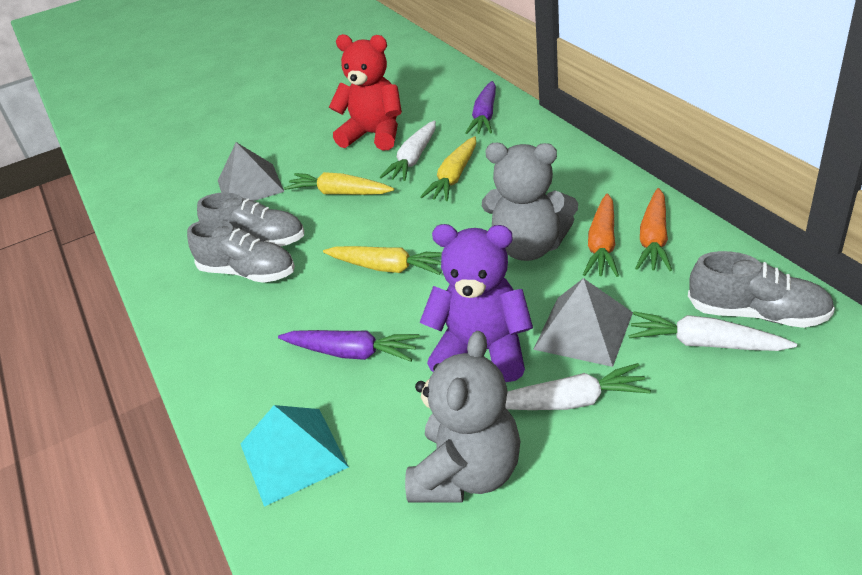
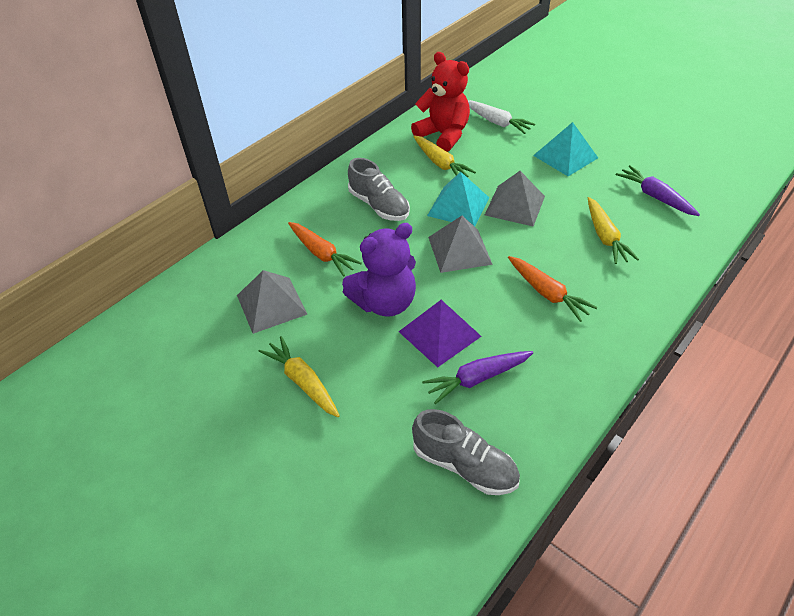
grey pyramid: 2 -> 3
grey shoe: 3 -> 2
grey teddy bear: 2 -> 0
purple pyramid: 0 -> 1
turquoise pyramid: 1 -> 2
white carrot: 3 -> 1

